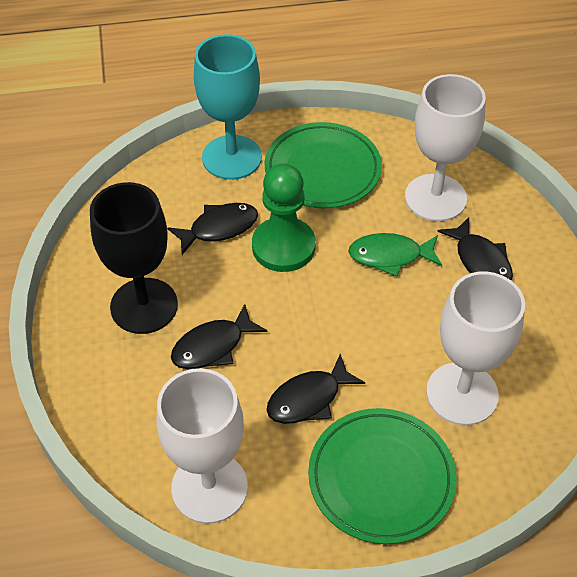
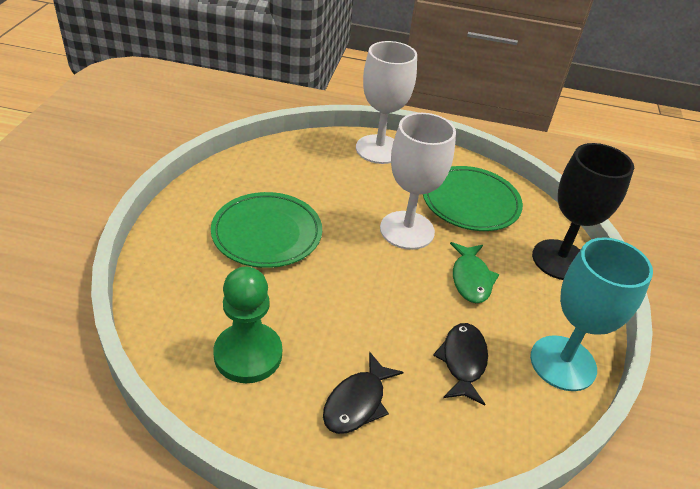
black fish: 4 -> 2
white goblet: 3 -> 2

